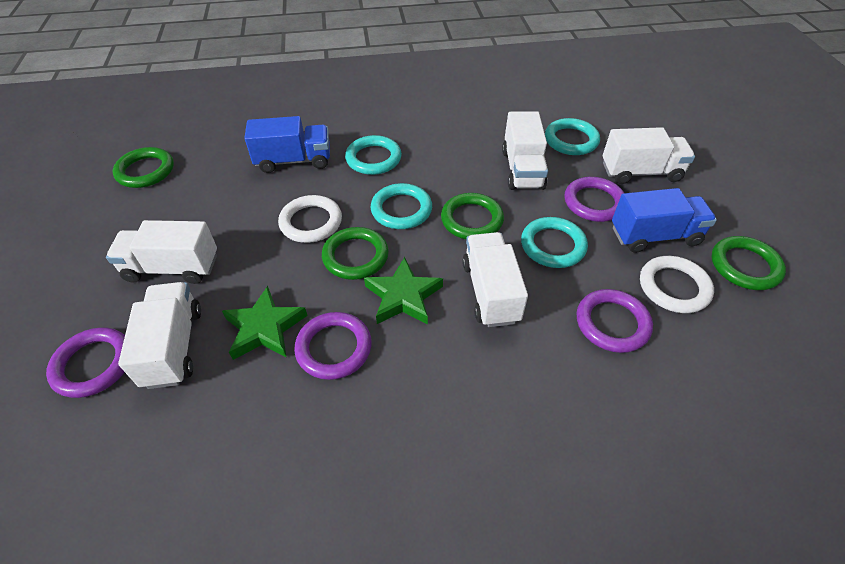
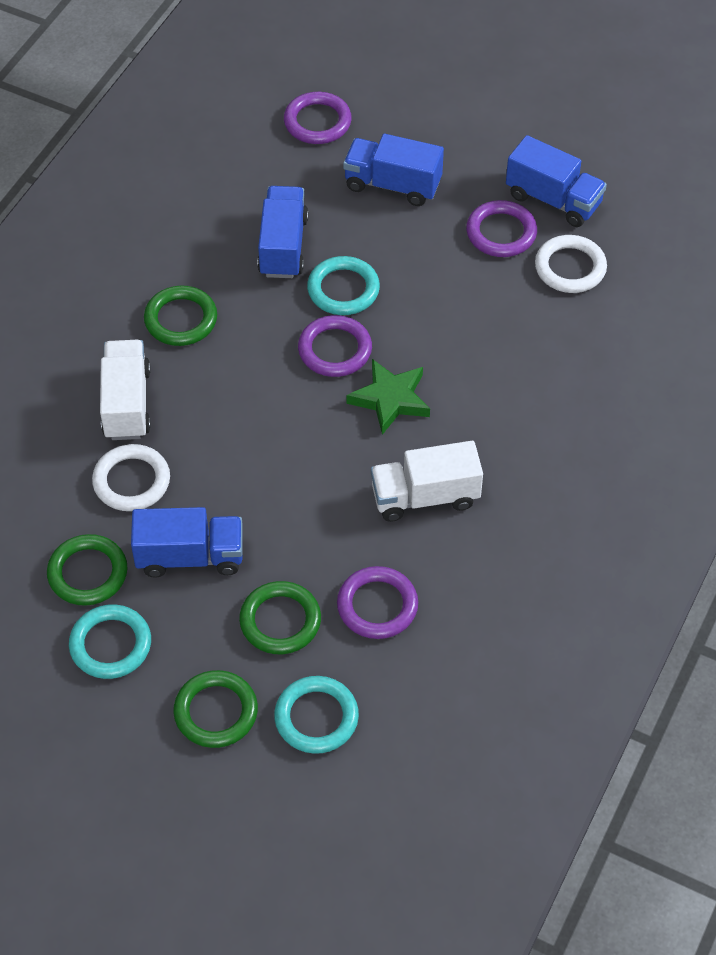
blue truck: 2 -> 4
green star: 2 -> 1
turquoise ring: 4 -> 3
white truck: 5 -> 2

